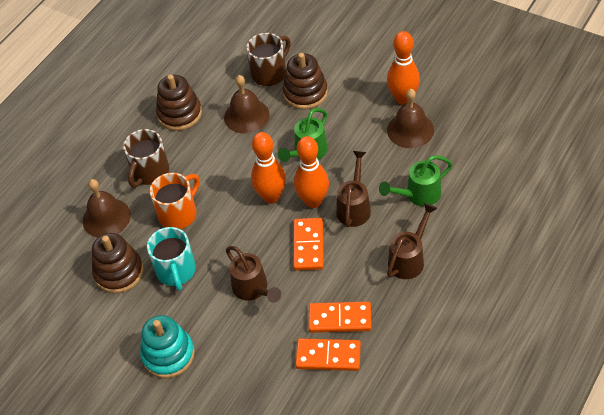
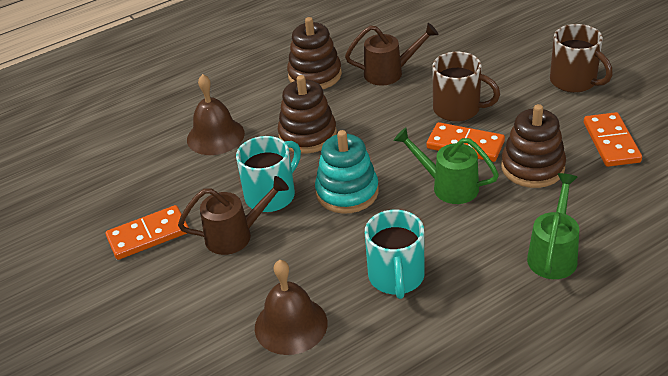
brown bell: 3 -> 2
brown watering can: 3 -> 2
orange bowling pin: 3 -> 0
orange mug: 1 -> 0
turquoise mug: 1 -> 2

